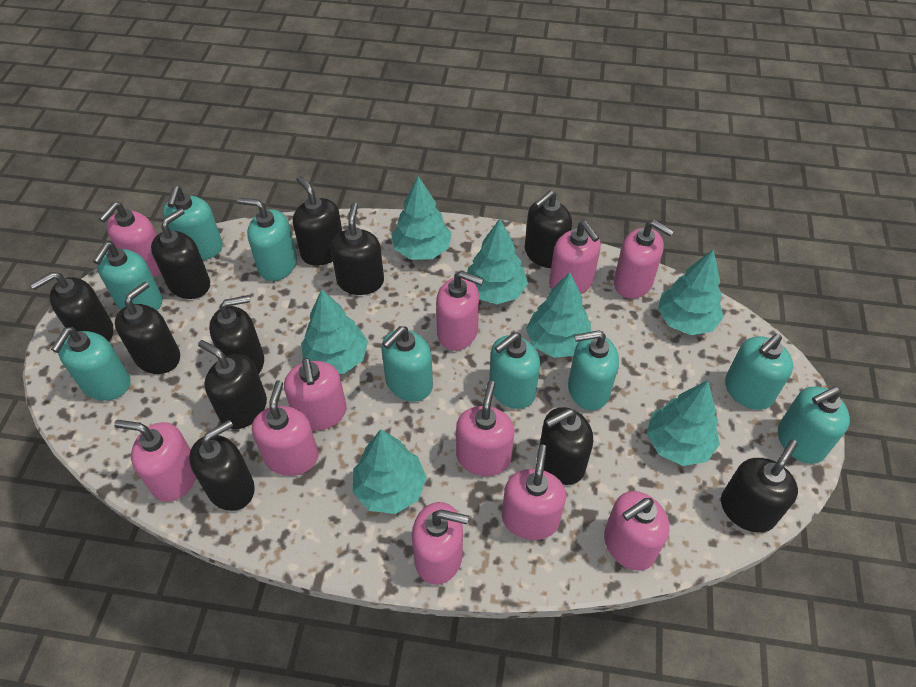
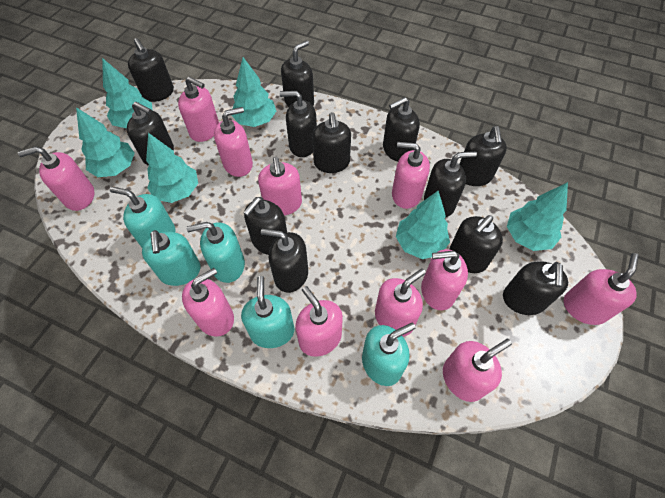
black soap dispenser: 11 -> 12
turquoise soap dispenser: 9 -> 5
turquoise tree: 7 -> 6

